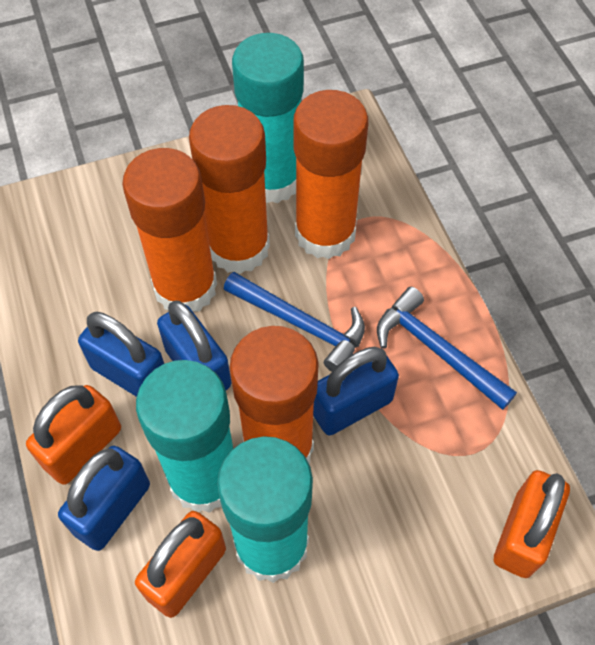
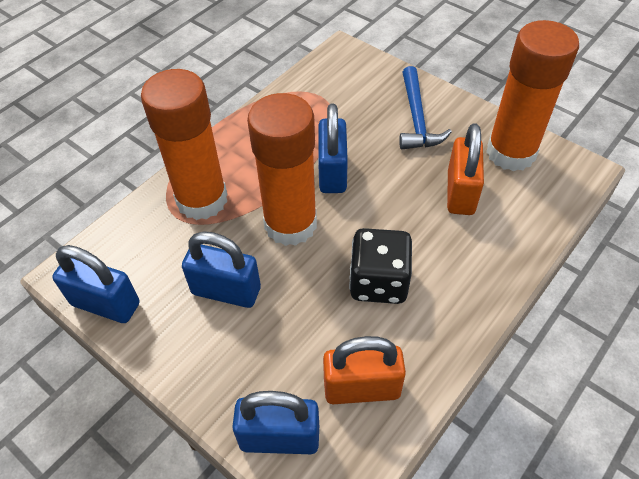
black dice: 0 -> 1
blue hammer: 2 -> 1
orange glue stick: 4 -> 3
orange padlock: 3 -> 2
turquoise glue stick: 3 -> 0

